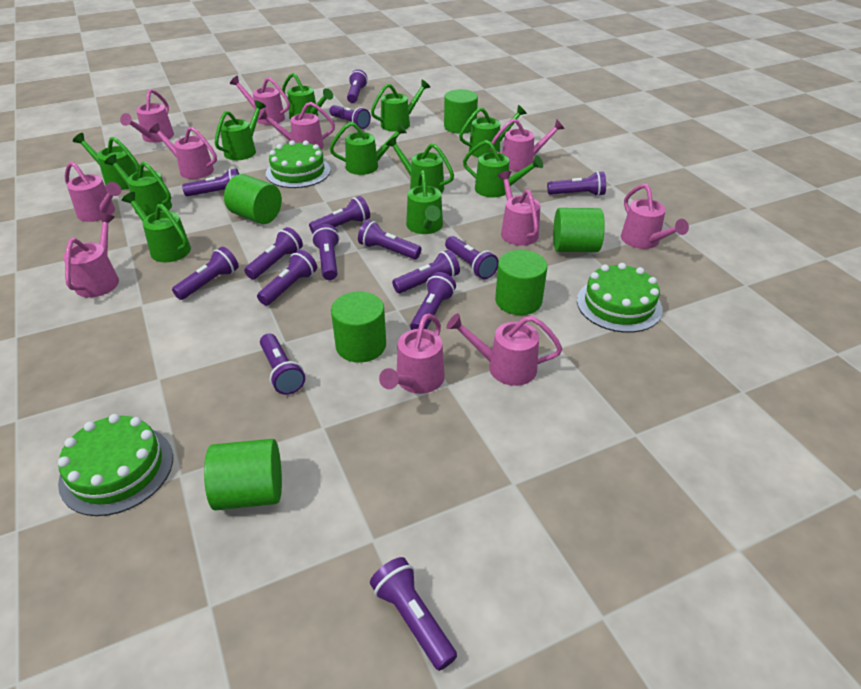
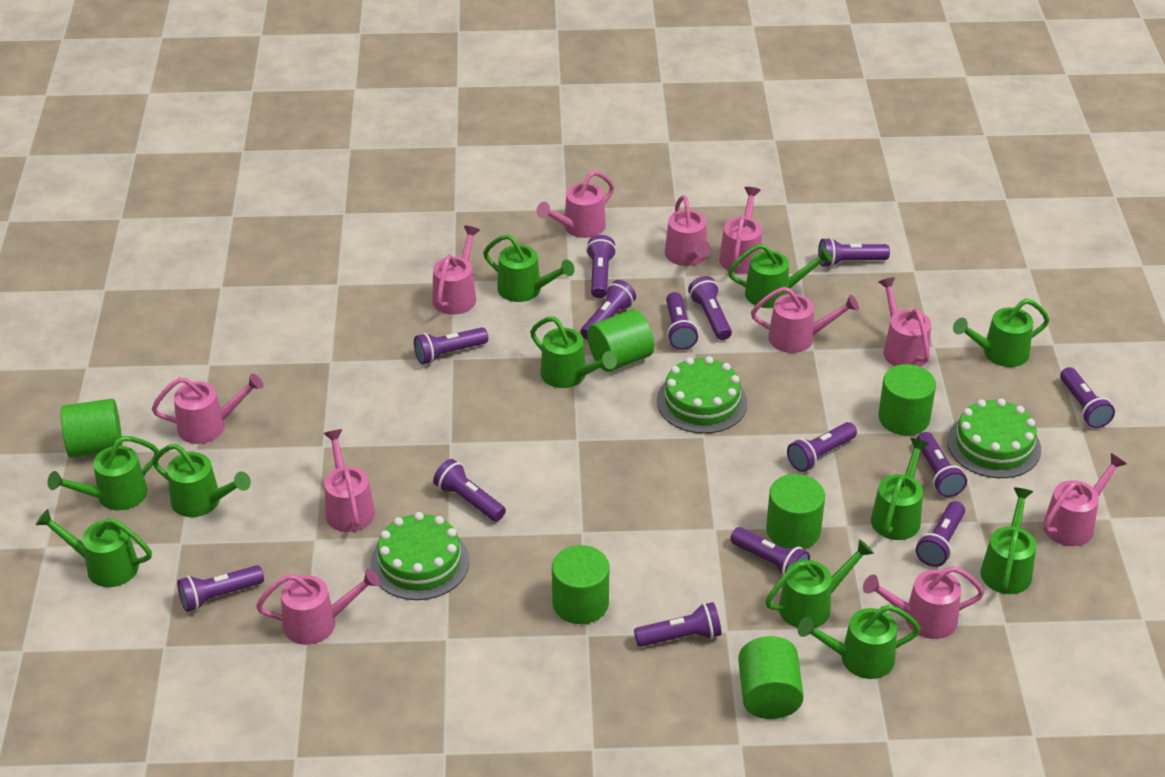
purple flashlight: 15 -> 14

